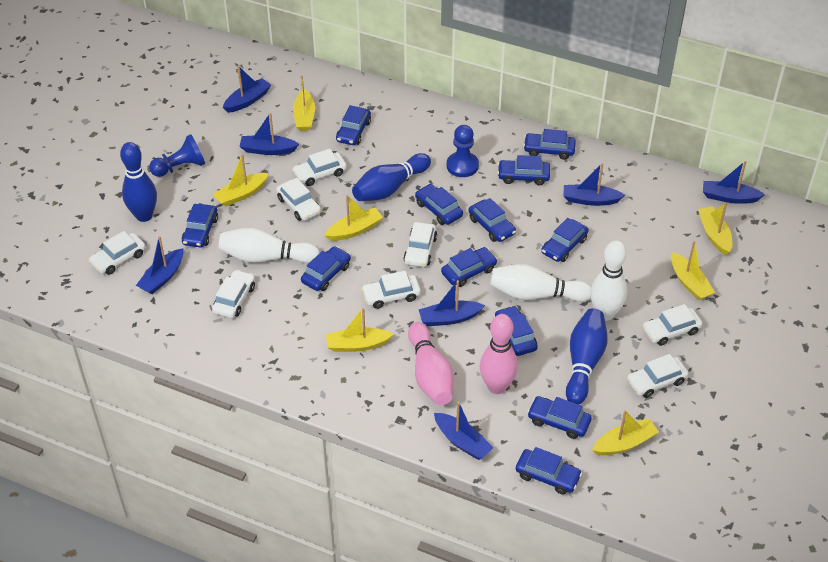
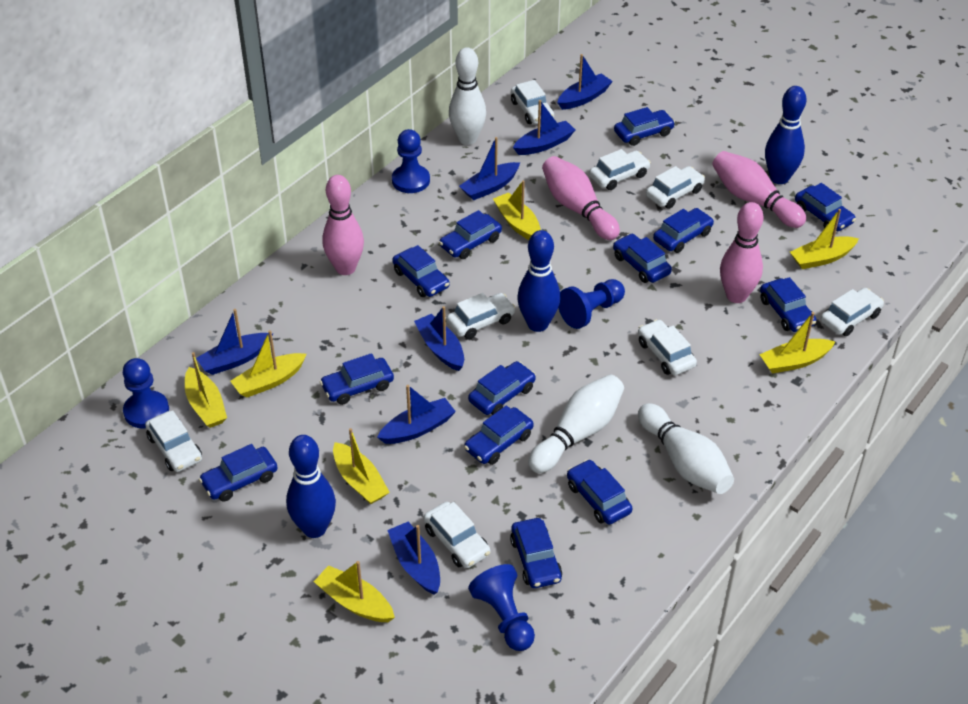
blue car: 12 -> 13
blue pawn: 2 -> 4
pink bowling pin: 2 -> 4

